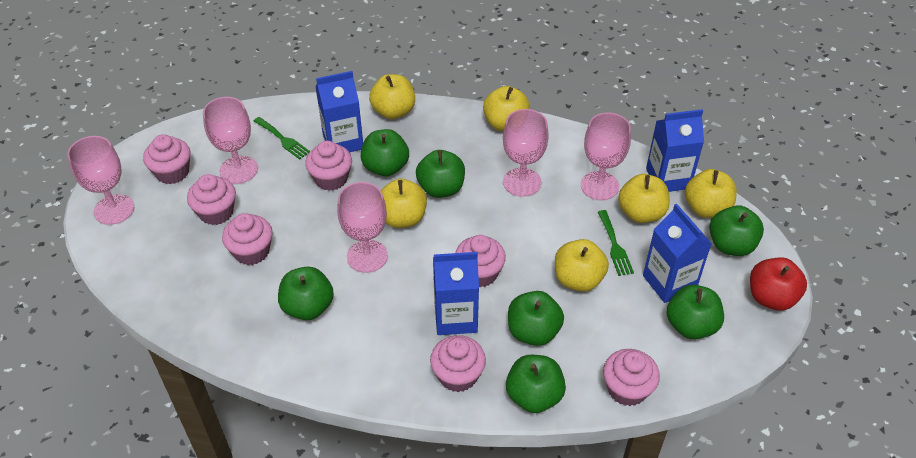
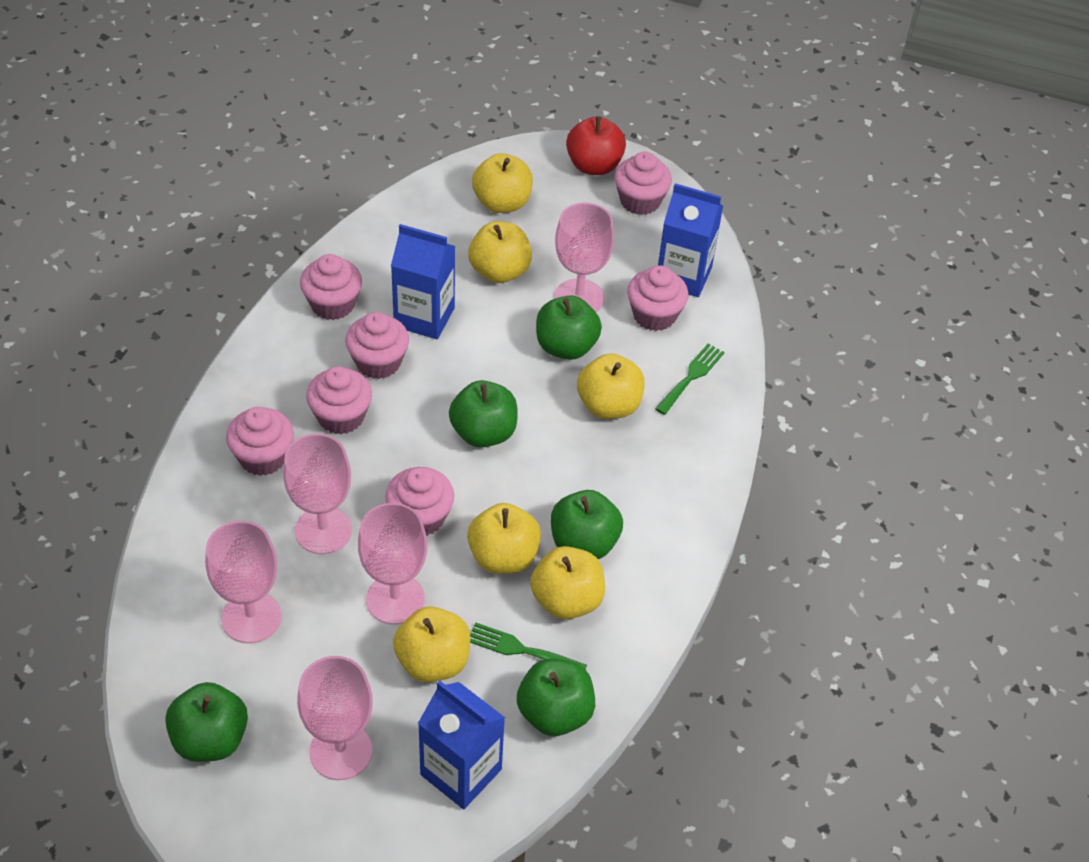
blue carton: 4 -> 3
green apple: 7 -> 5

